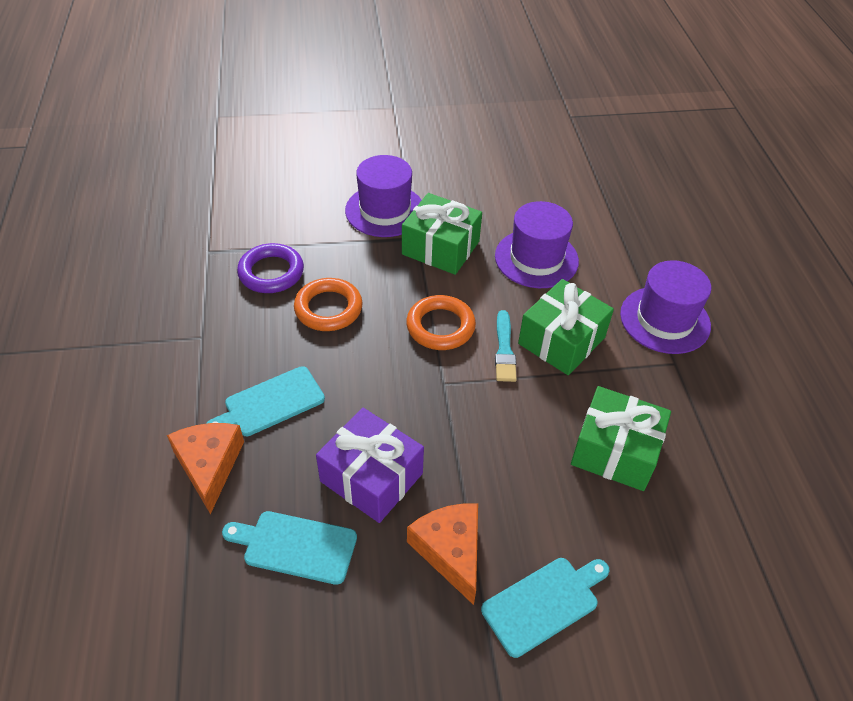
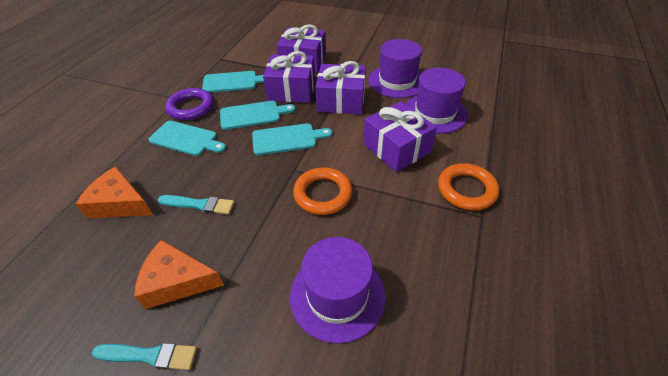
green gift: 3 -> 0
purple gift: 1 -> 4
turquoise brush: 1 -> 2
turquoise cutting board: 3 -> 4

